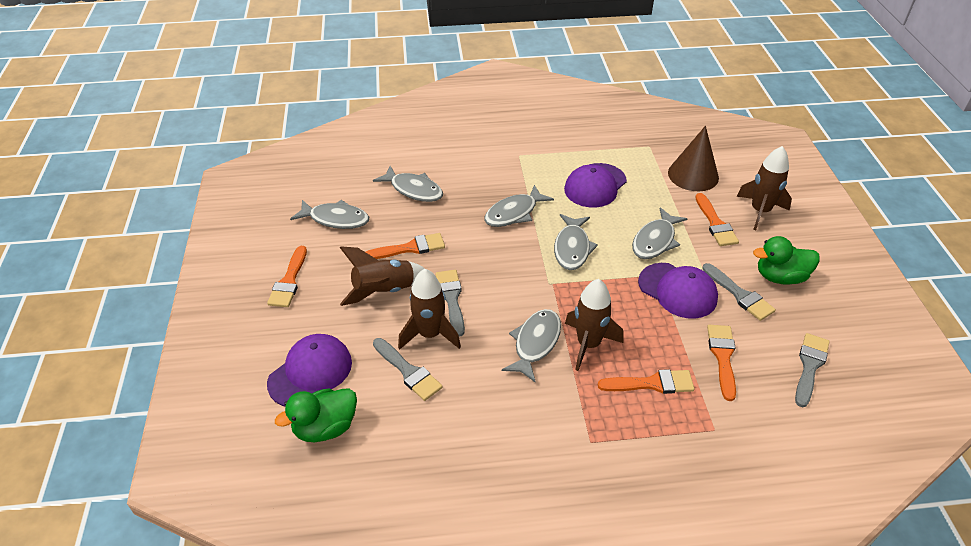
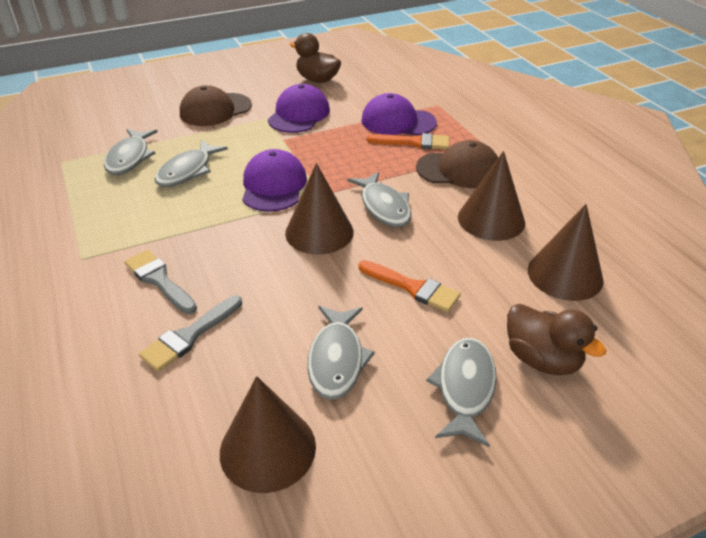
brown cap: 0 -> 2
brown cone: 1 -> 4
brown duck: 0 -> 2
brown rocket: 4 -> 0
green duck: 2 -> 0
grey brush: 4 -> 2
grey fish: 6 -> 5
orange brush: 5 -> 2

